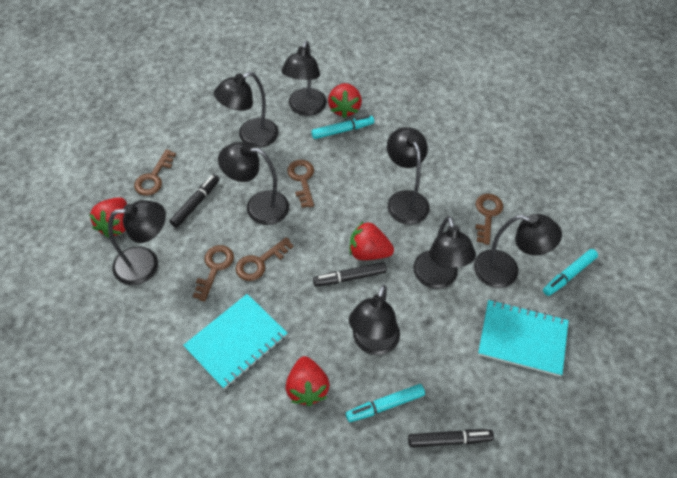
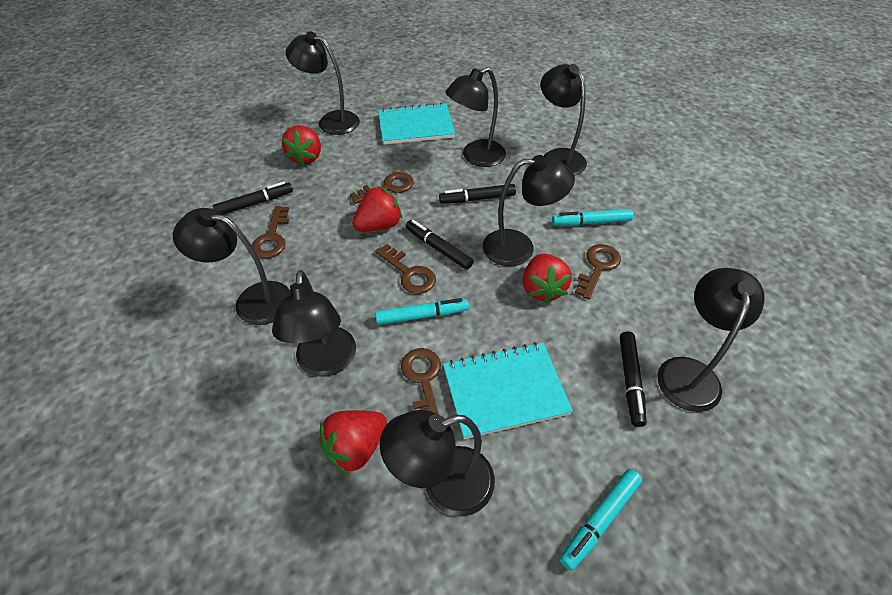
black marker: 3 -> 4

